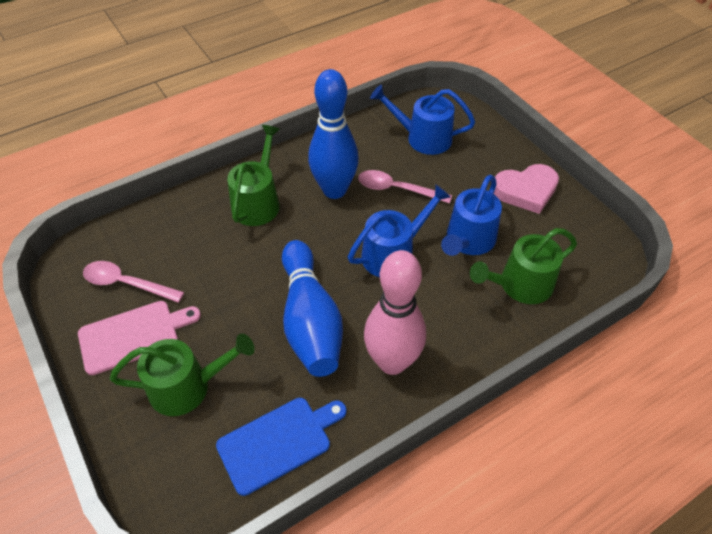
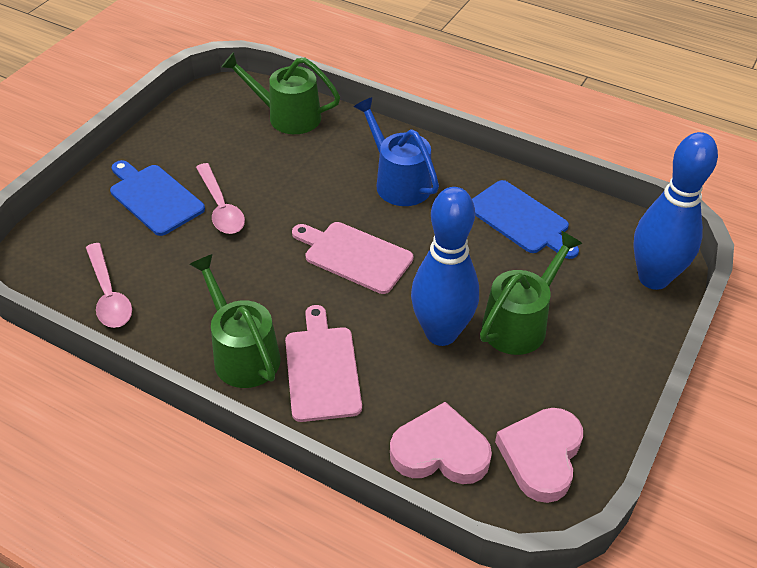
blue cutting board: 1 -> 2
blue watering can: 3 -> 1
pink bowling pin: 1 -> 0
pink cutting board: 1 -> 2
pink heart: 1 -> 2

